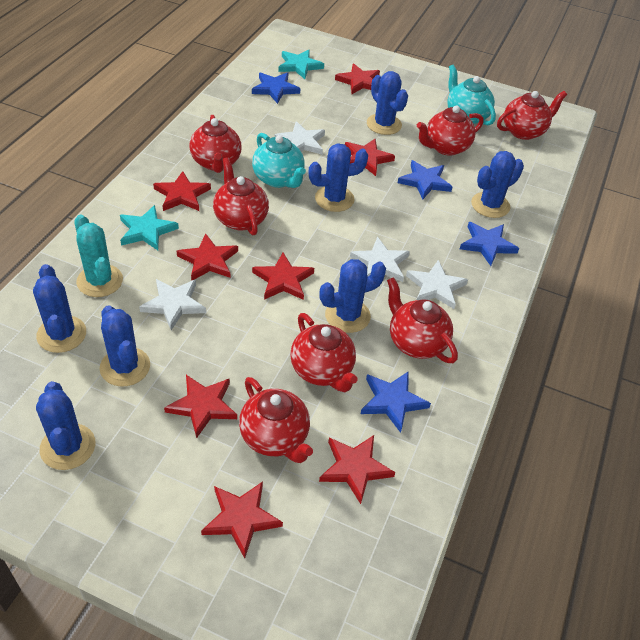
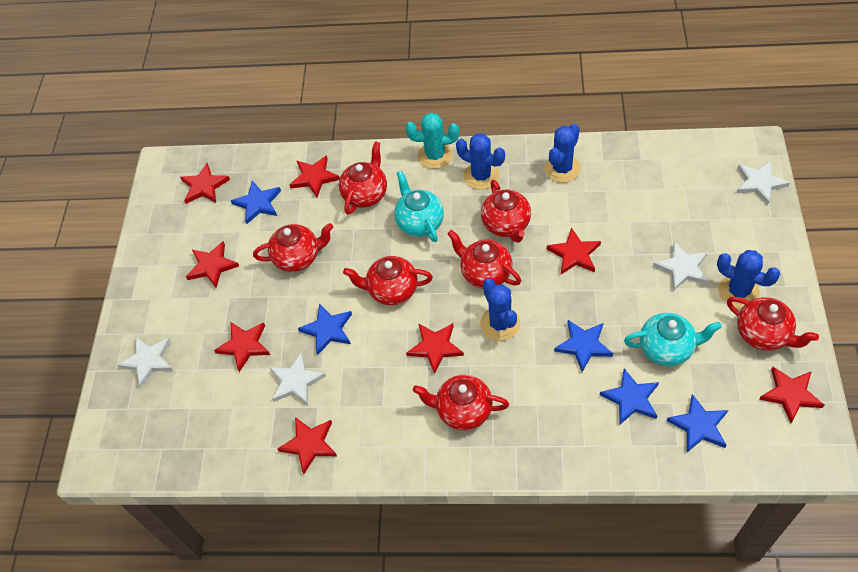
blue cactus: 7 -> 4
blue star: 4 -> 5
turquoise star: 2 -> 0

